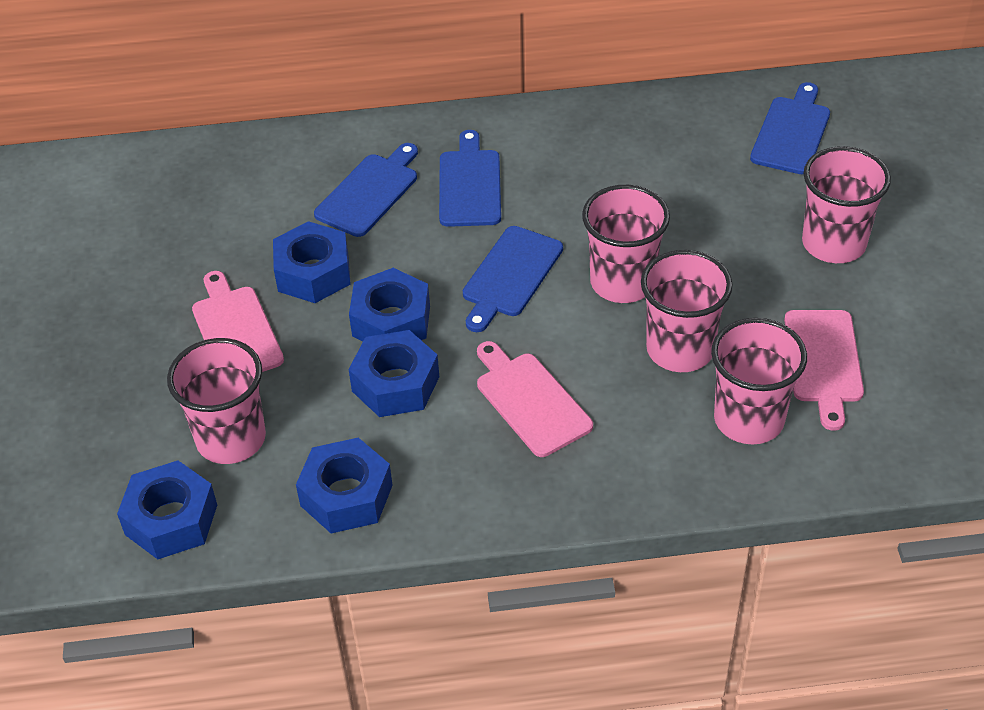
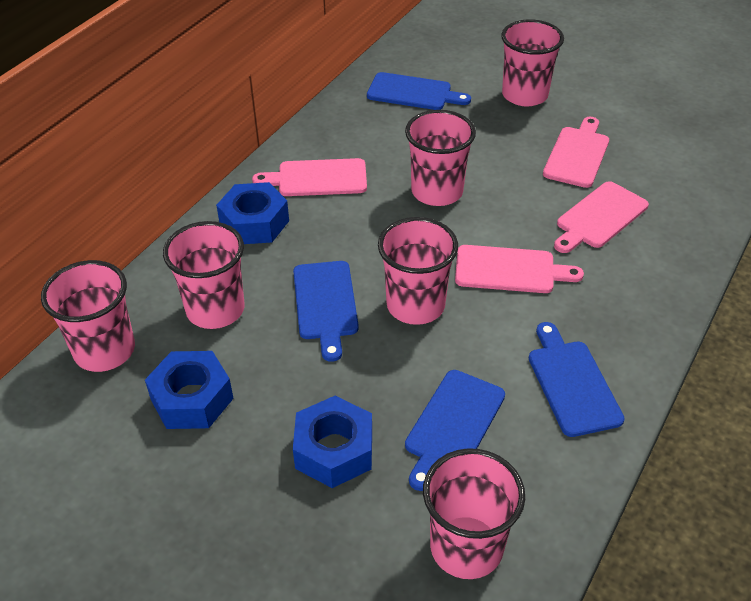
blue nut: 5 -> 3
pink cup: 5 -> 6
pink cutting board: 3 -> 4

